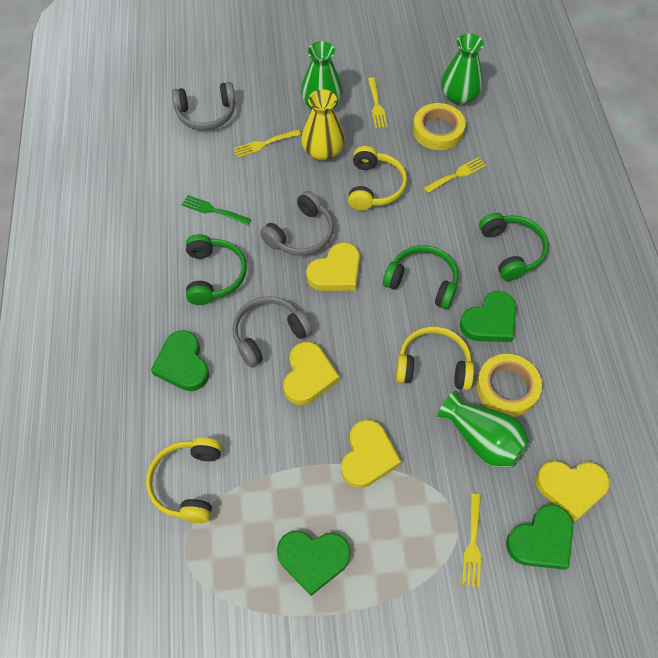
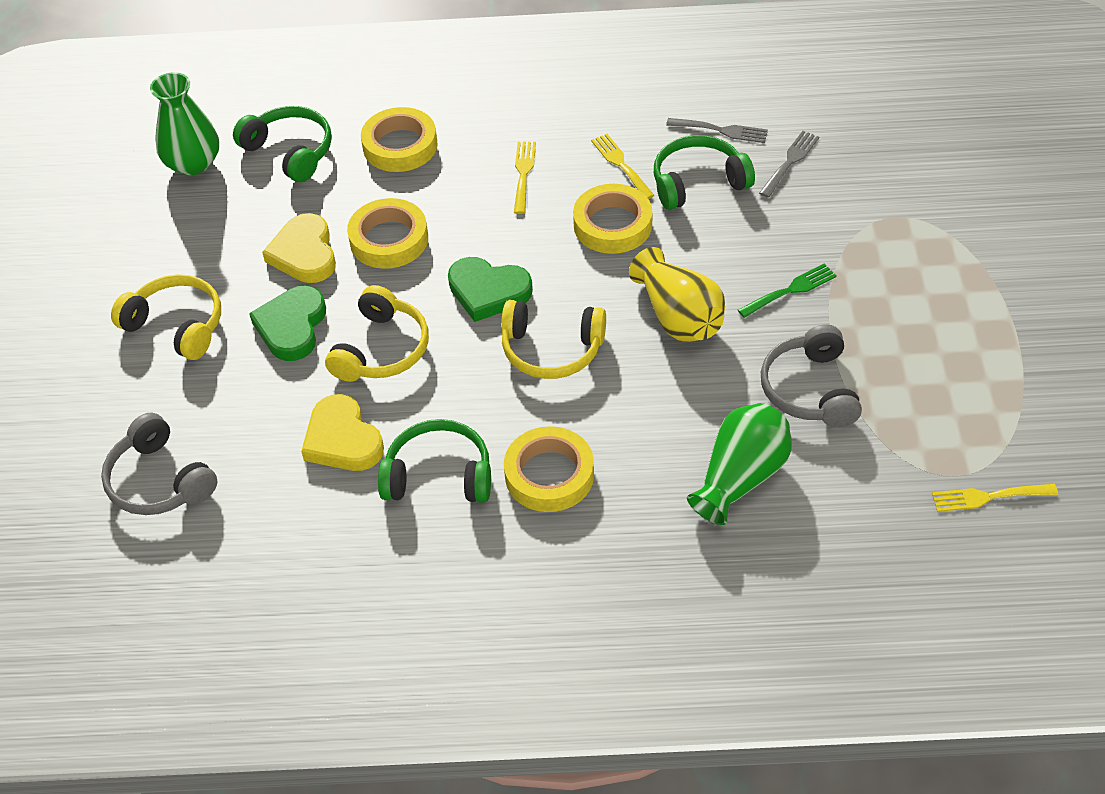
green heart: 4 -> 2
green vase: 3 -> 2
grey fork: 0 -> 2
grey headphones: 3 -> 2
yellow fork: 4 -> 3
yellow heart: 4 -> 2
yellow tape: 2 -> 4

